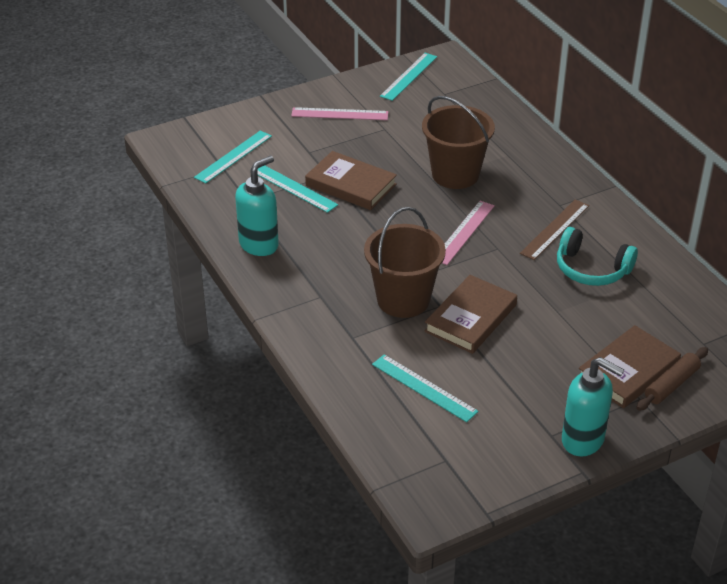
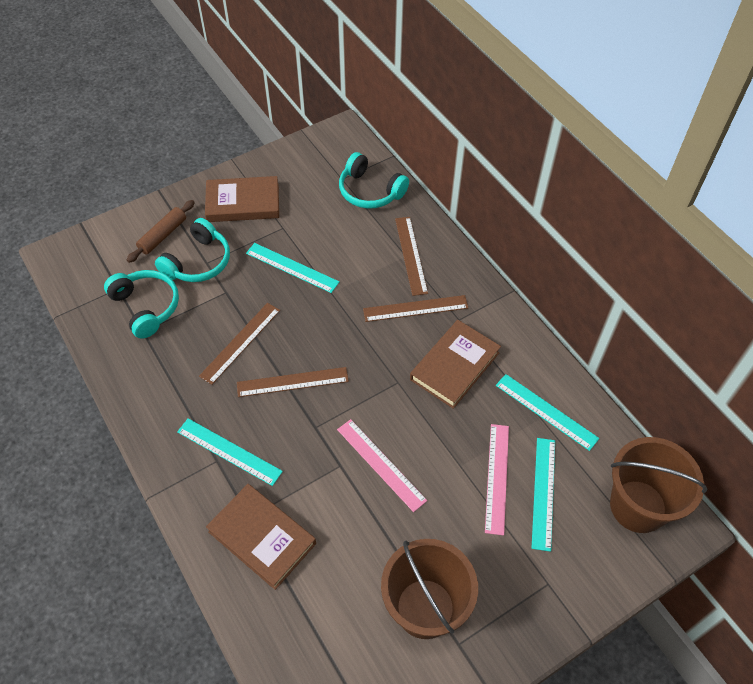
brown ruler: 1 -> 4
turquoise headphones: 1 -> 3
turquoise soap dispenser: 2 -> 0

